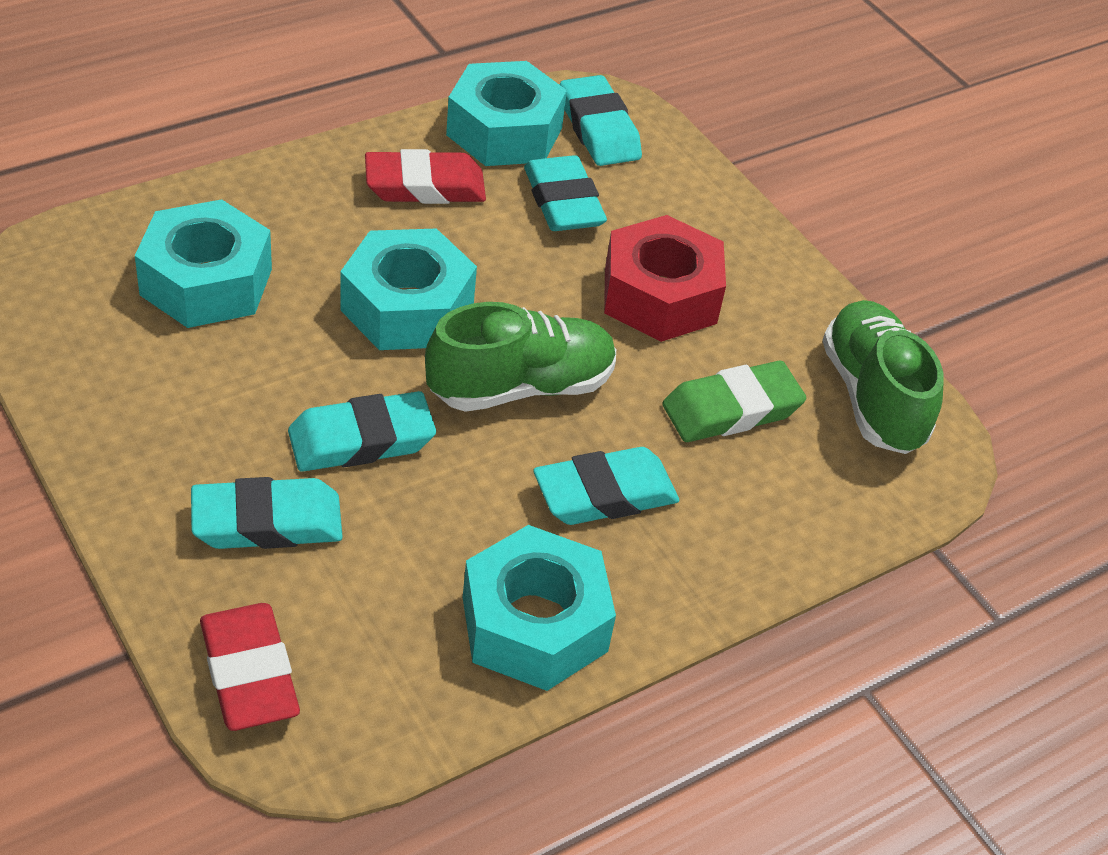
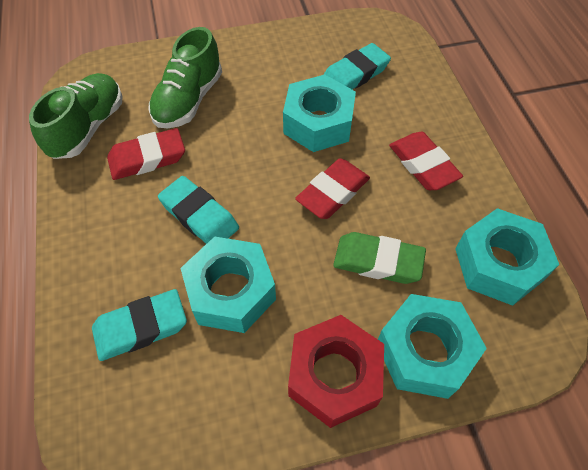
red eraser: 2 -> 3
turquoise eraser: 5 -> 3

